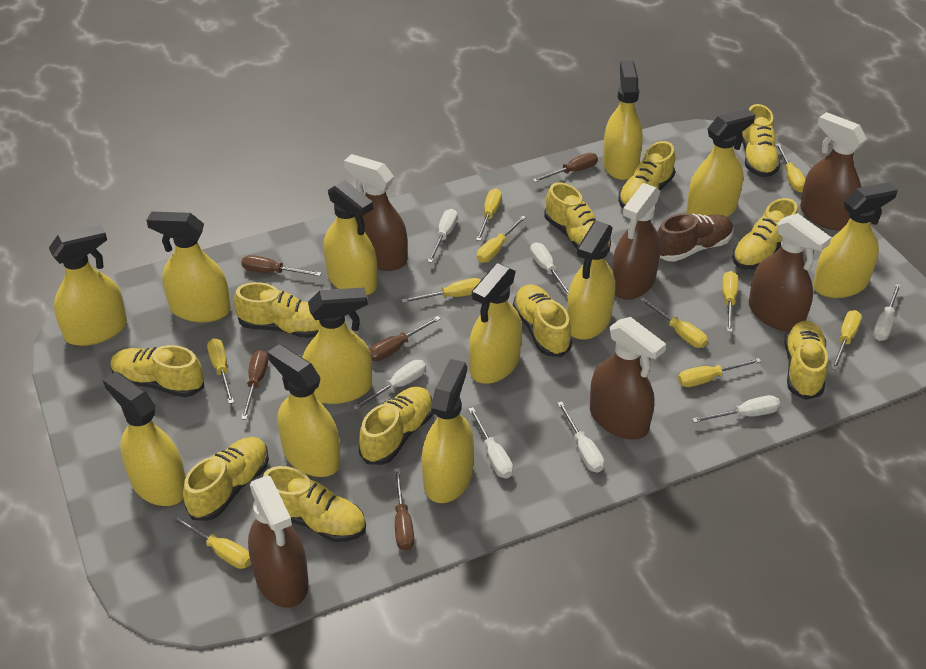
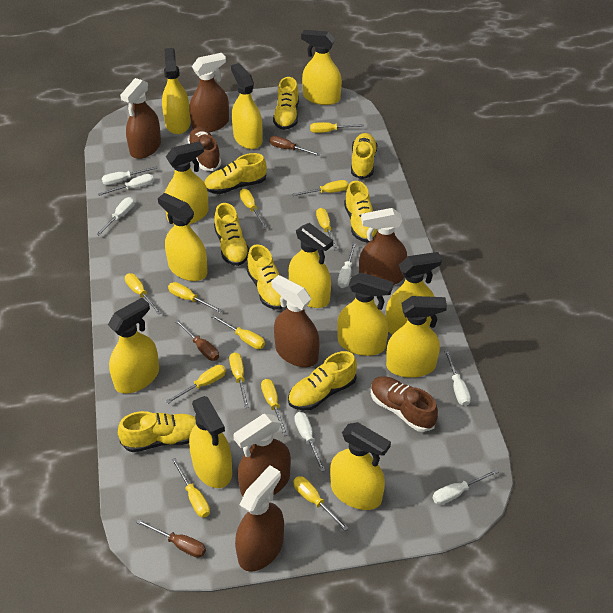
brown screwdriver: 5 -> 3
brown shoe: 1 -> 2
yellow screwdriver: 10 -> 12
yellow shoe: 11 -> 8

